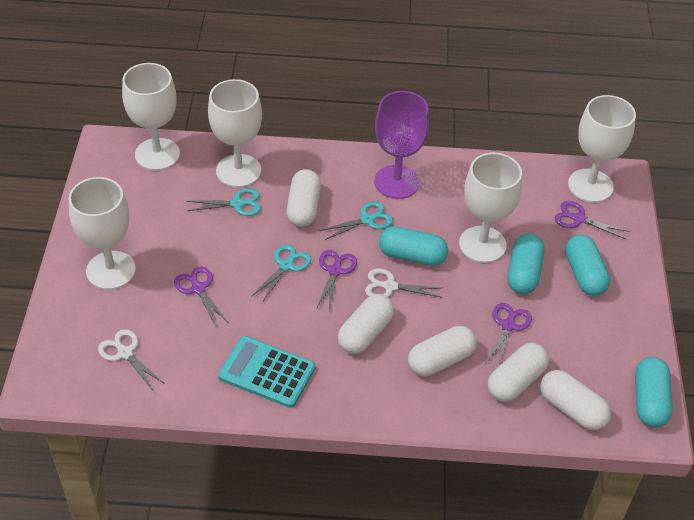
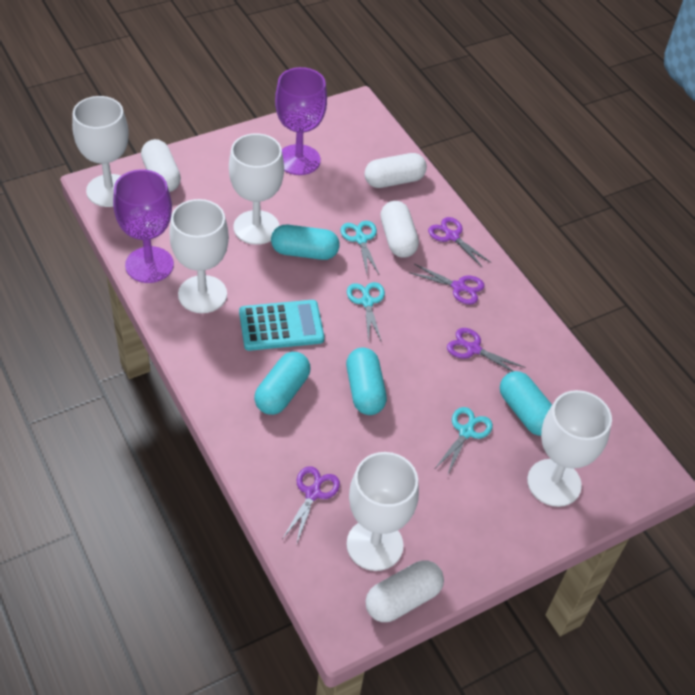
purple goblet: 1 -> 2
white capsule: 5 -> 4
white scissors: 2 -> 0

